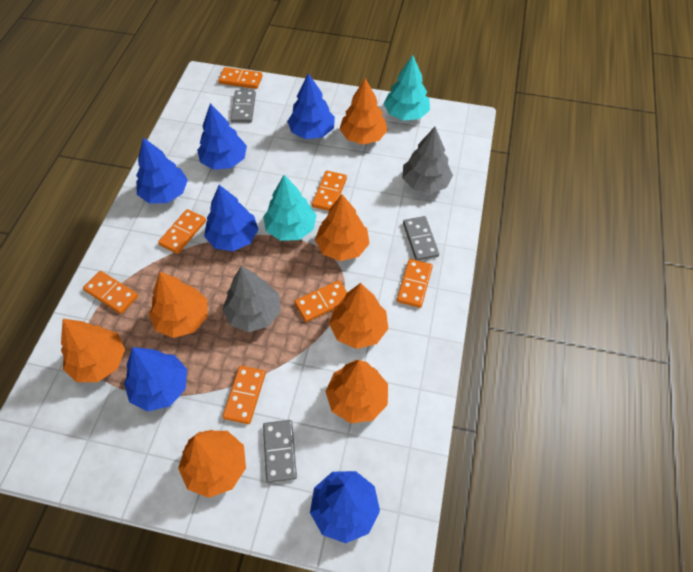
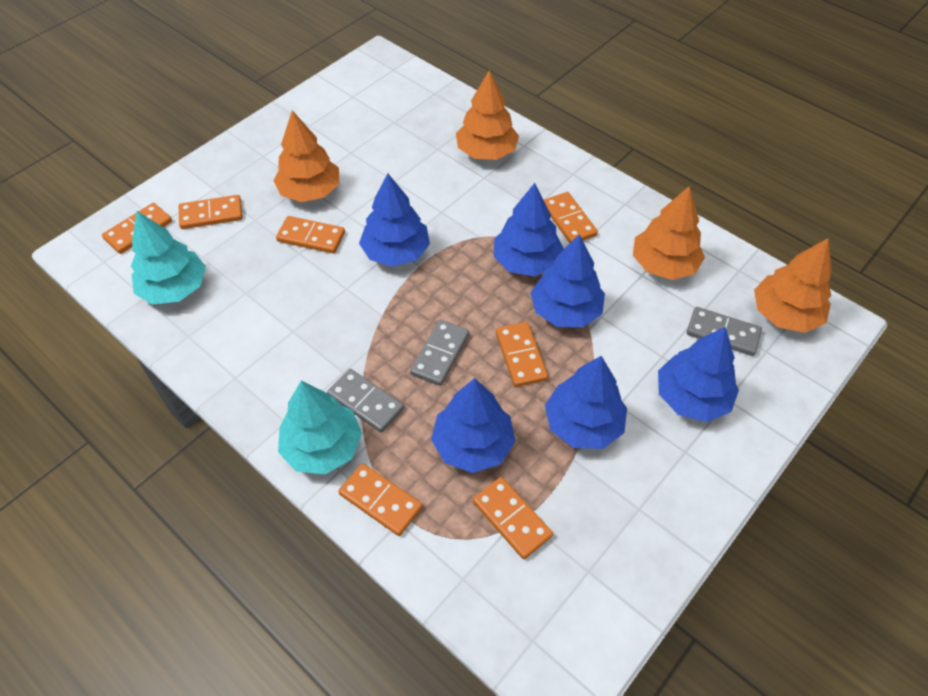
grey tree: 2 -> 0
orange tree: 7 -> 4

